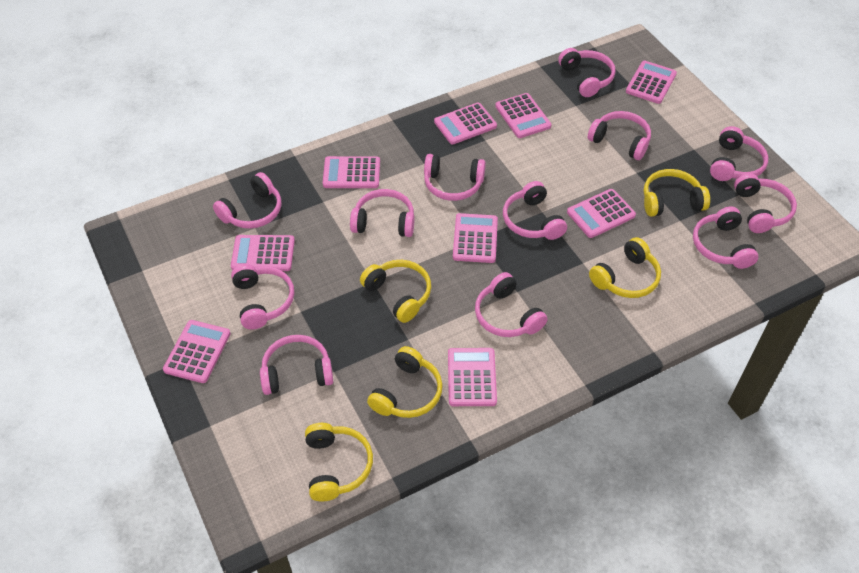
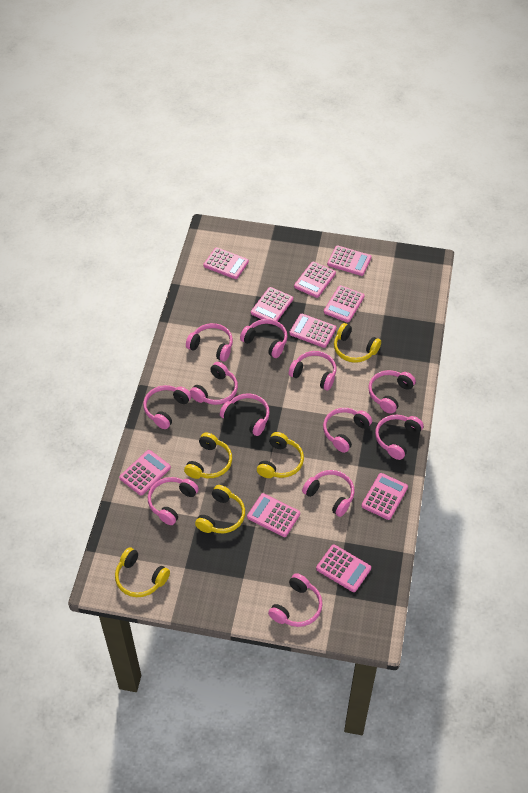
pink calculator: 9 -> 10

